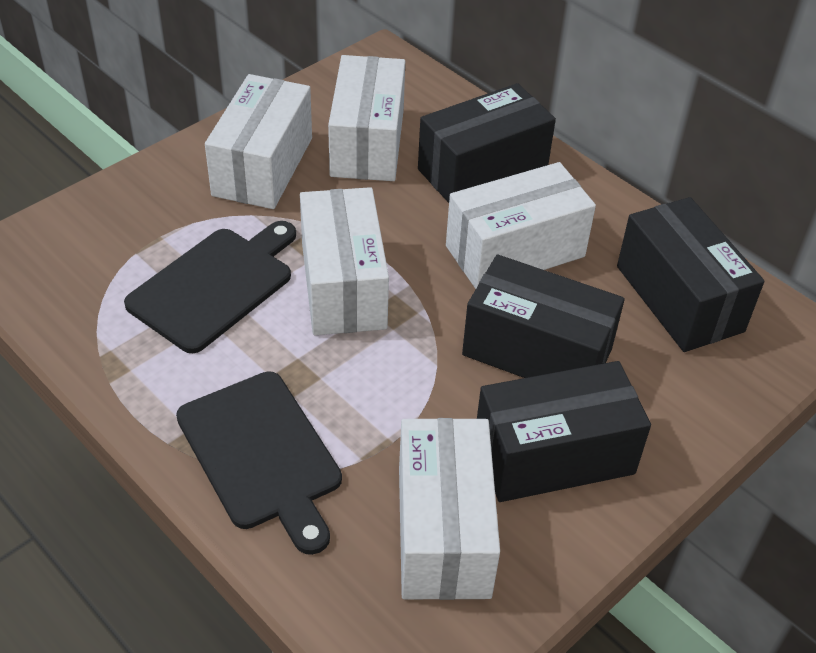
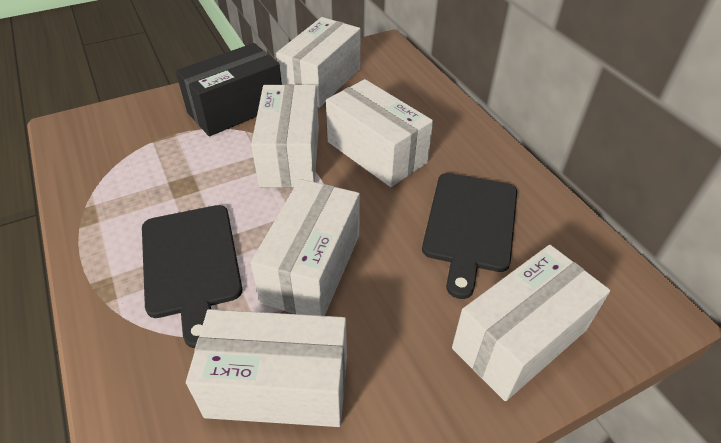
black box: 4 -> 1
white box: 5 -> 6

